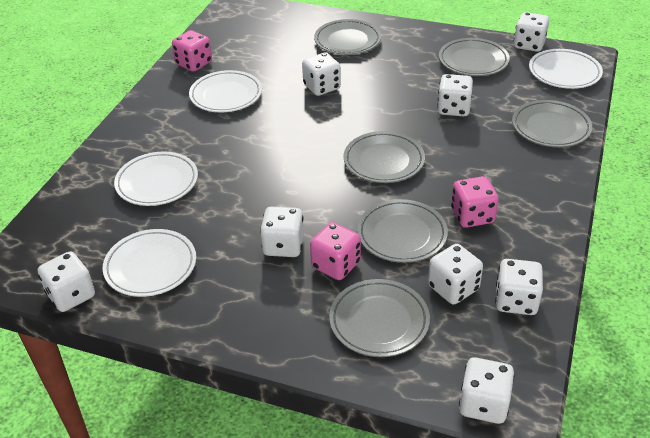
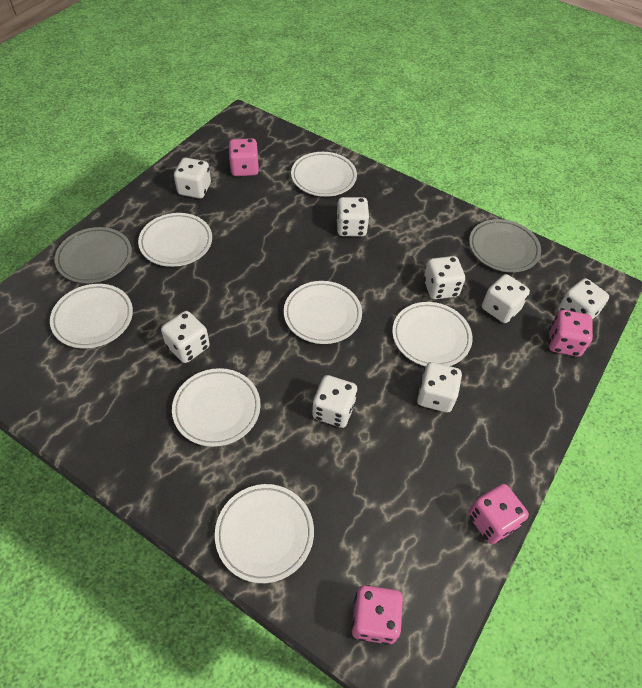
grey plate: 6 -> 2
pink dice: 3 -> 4
white plate: 4 -> 7

